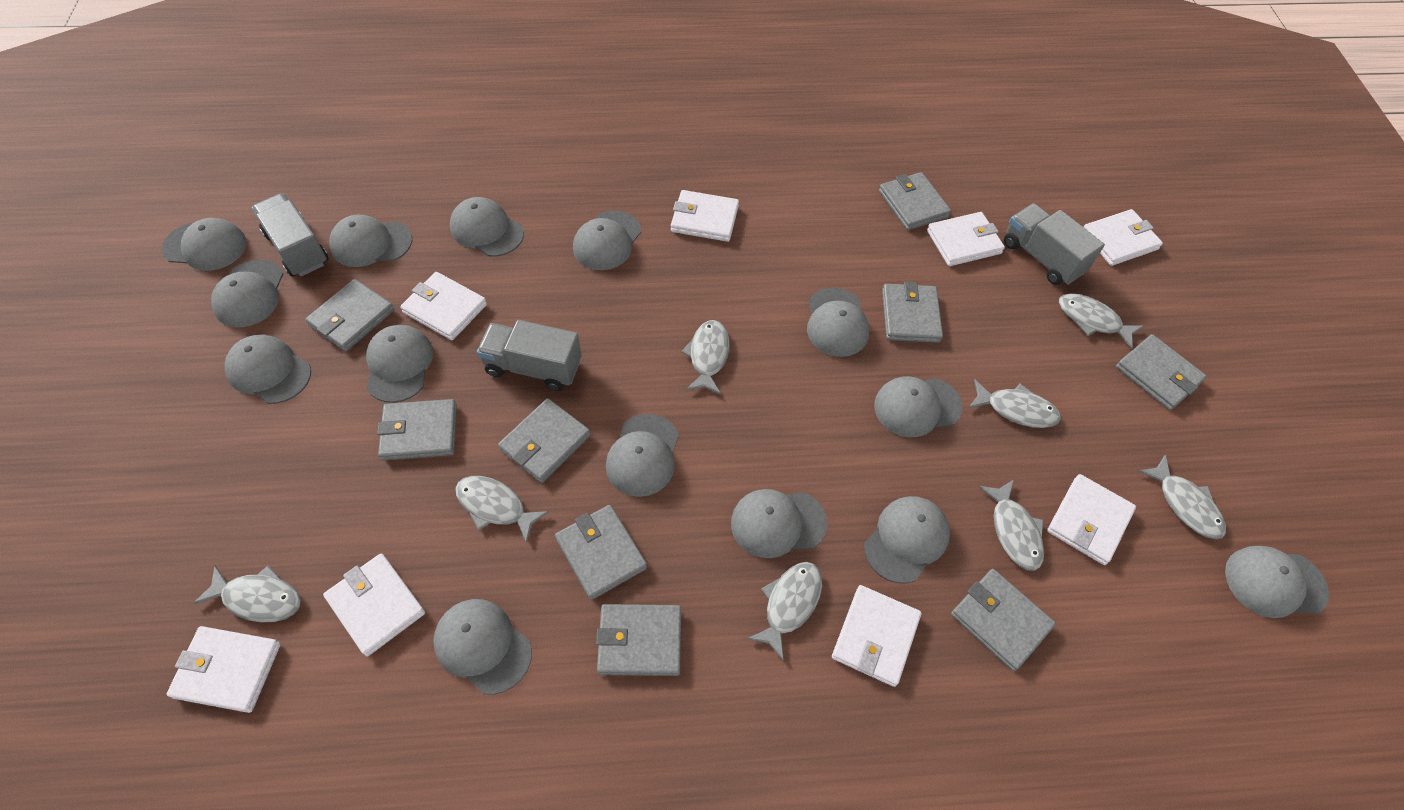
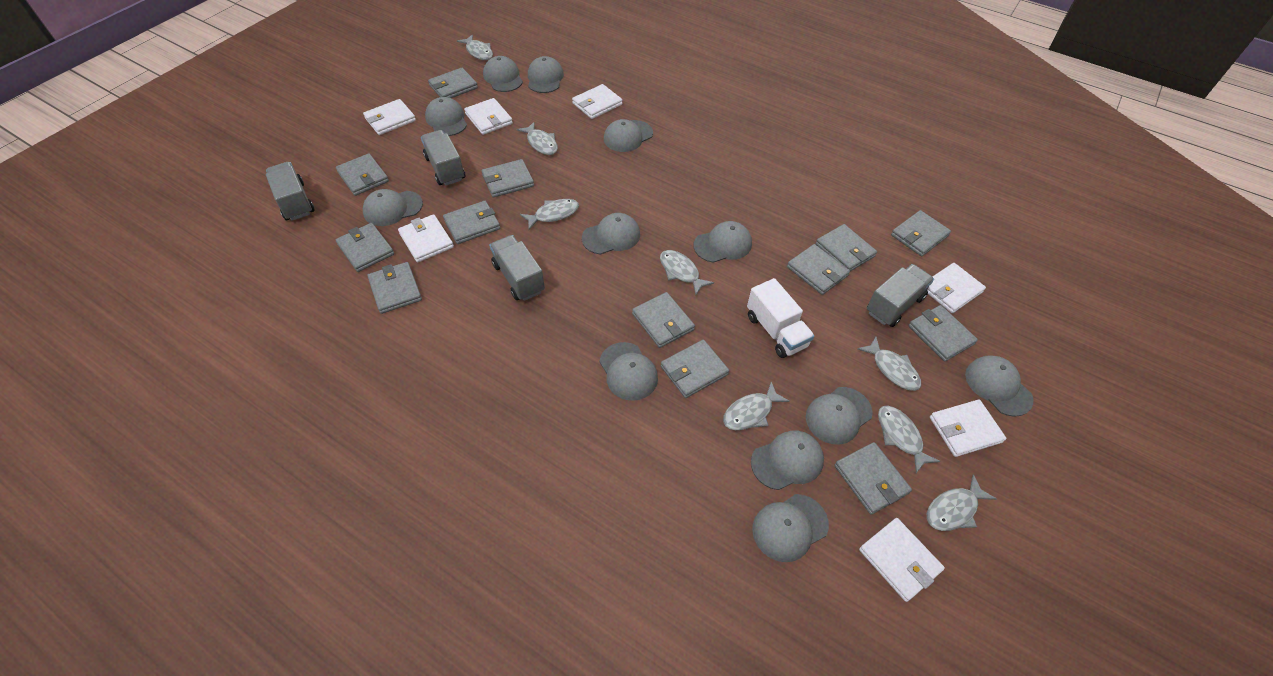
grey cap: 14 -> 12
grey truck: 3 -> 4
grey wallet: 9 -> 13
white truck: 0 -> 1
white wallet: 8 -> 7

